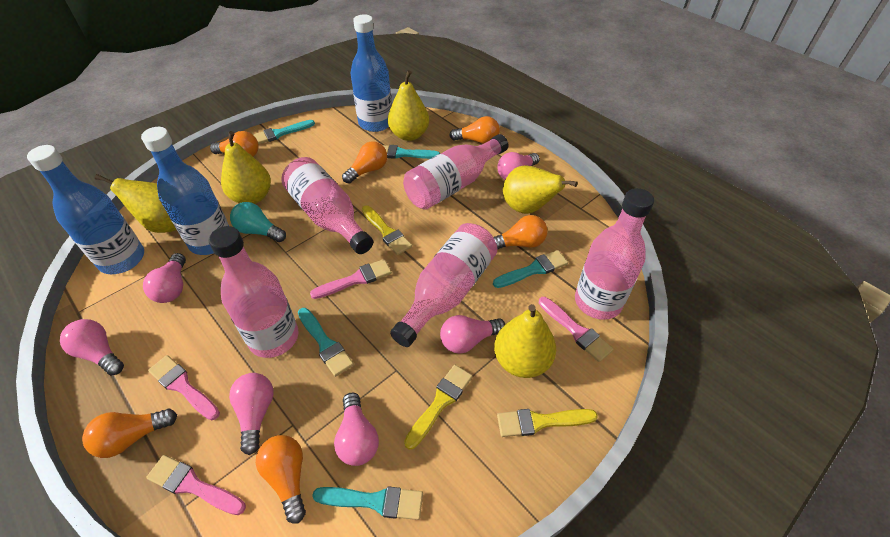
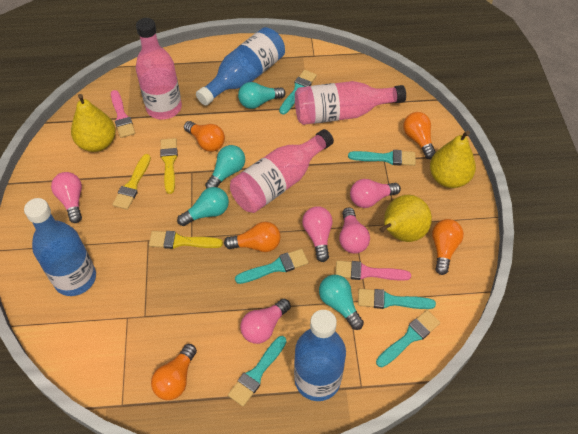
orange light bulb: 6 -> 5
pink bottle: 5 -> 3
pink brush: 4 -> 2
pink light bulb: 6 -> 5
turquoise brush: 5 -> 6
turquoise light bulb: 1 -> 4
yellow pear: 5 -> 3

